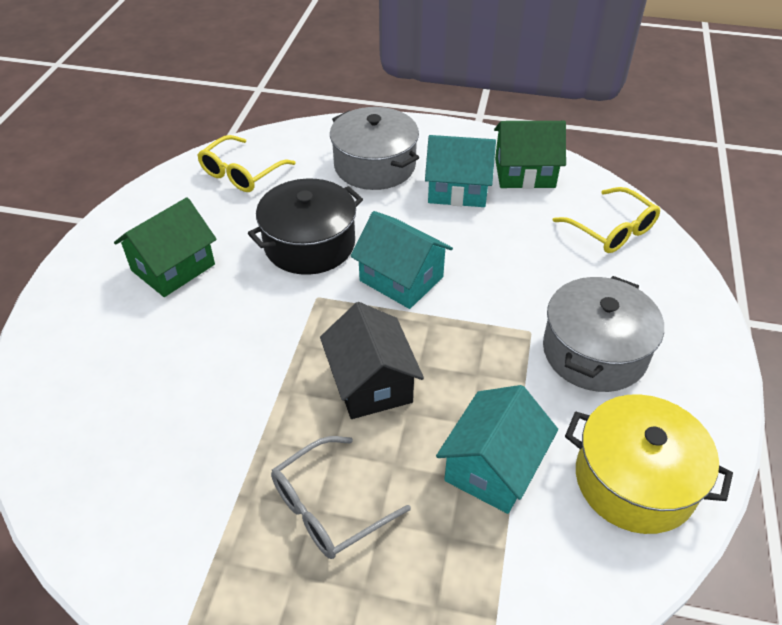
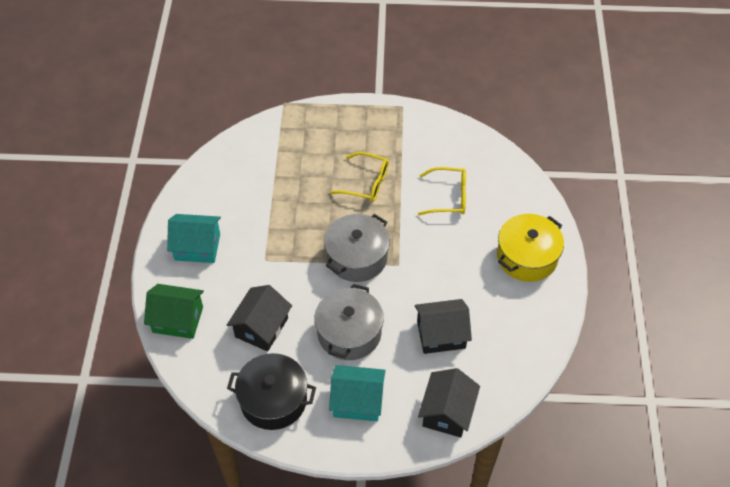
black house: 1 -> 3
green house: 2 -> 1
grey glasses: 1 -> 0
turquoise house: 3 -> 2

